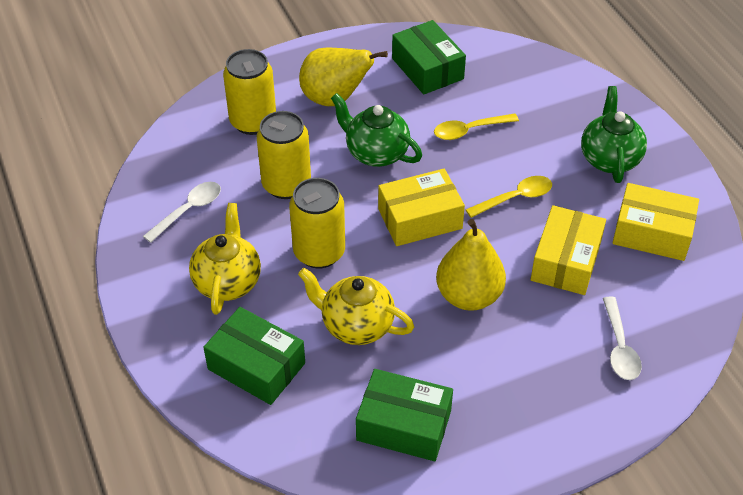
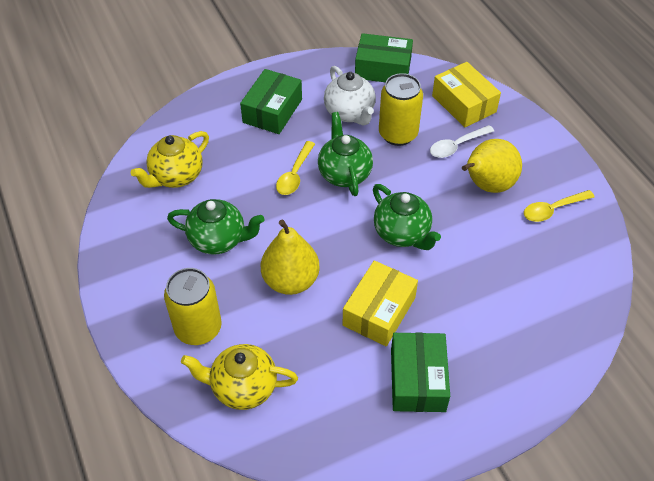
green teapot: 2 -> 3
white spoon: 2 -> 1
white teapot: 0 -> 1
yellow box: 3 -> 2
yellow can: 3 -> 2

